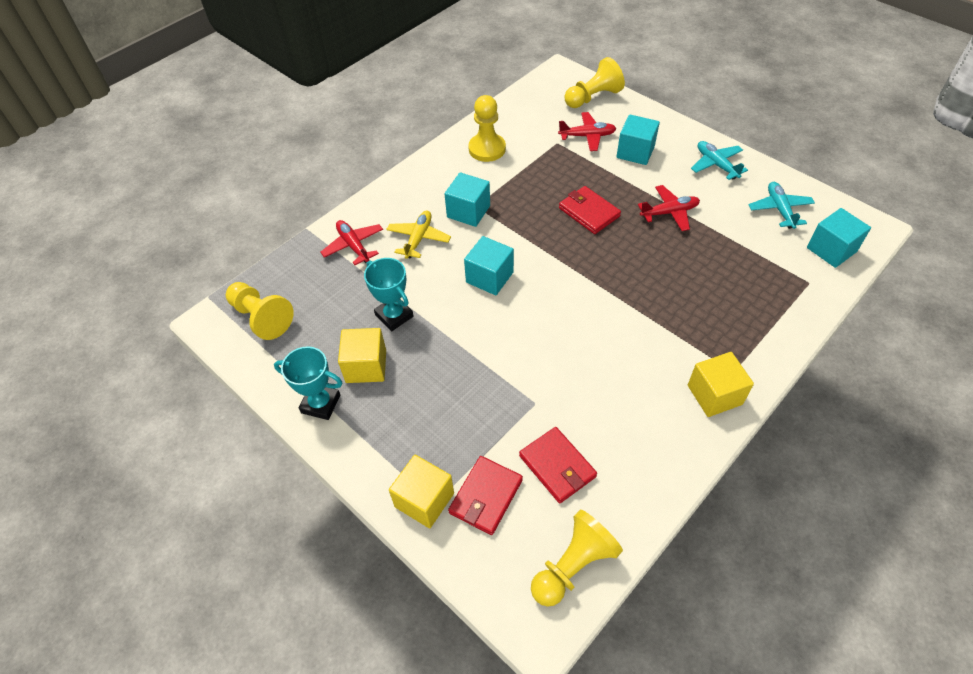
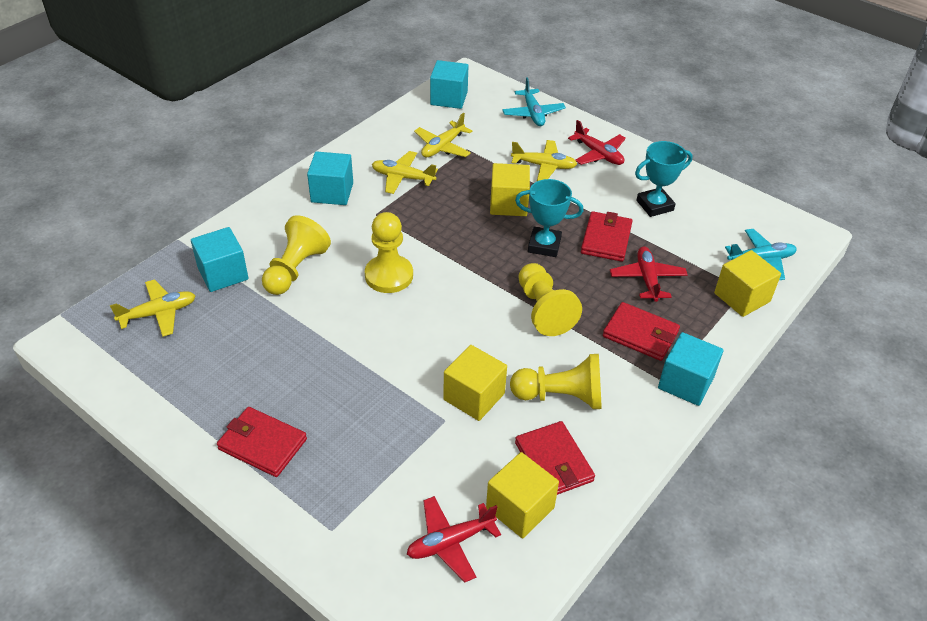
red wallet: 3 -> 4
yellow cube: 3 -> 4
yellow plane: 1 -> 4

